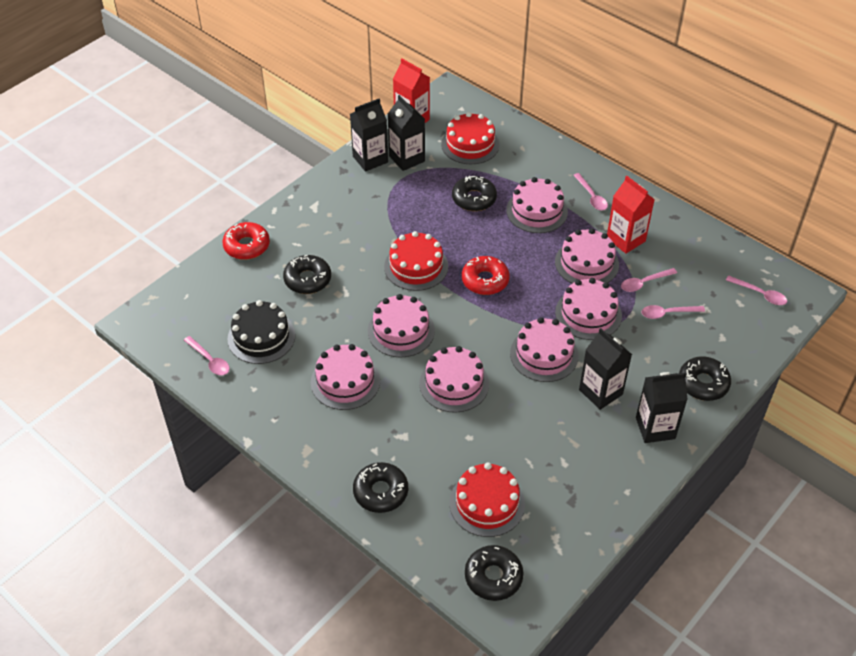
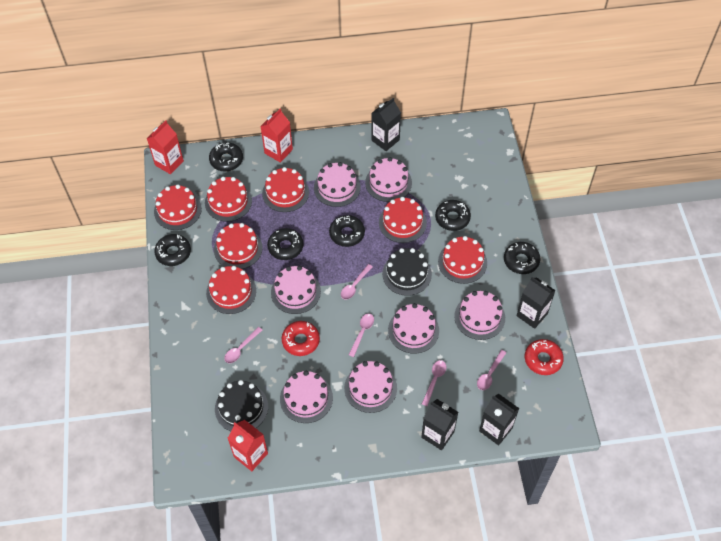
black cake: 1 -> 2
black donut: 5 -> 6
red cake: 3 -> 7
red carton: 2 -> 3

